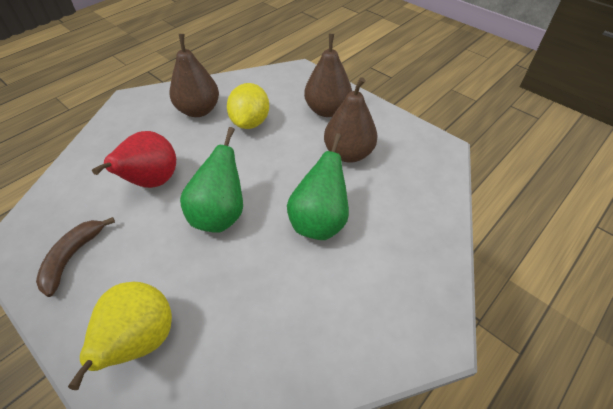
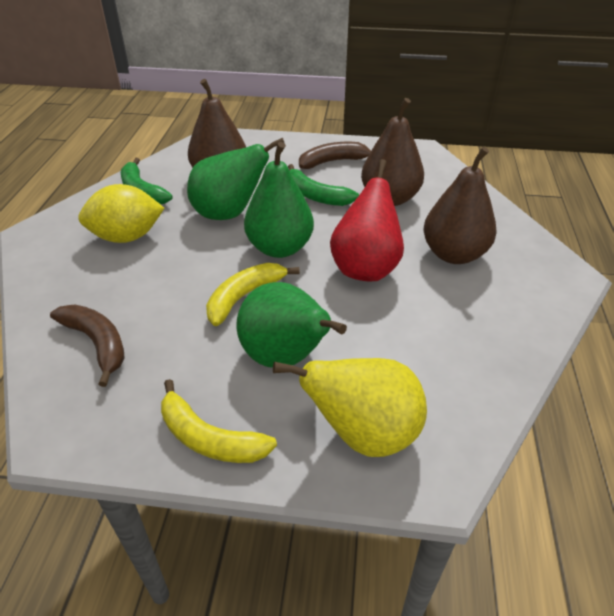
brown banana: 1 -> 2
green banana: 0 -> 2
green pear: 2 -> 3
yellow banana: 0 -> 2

